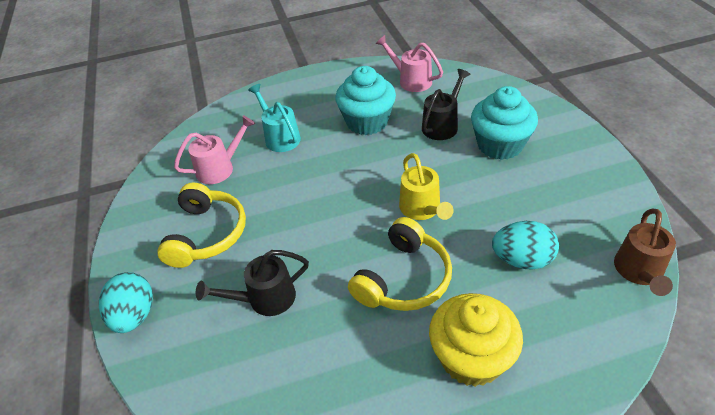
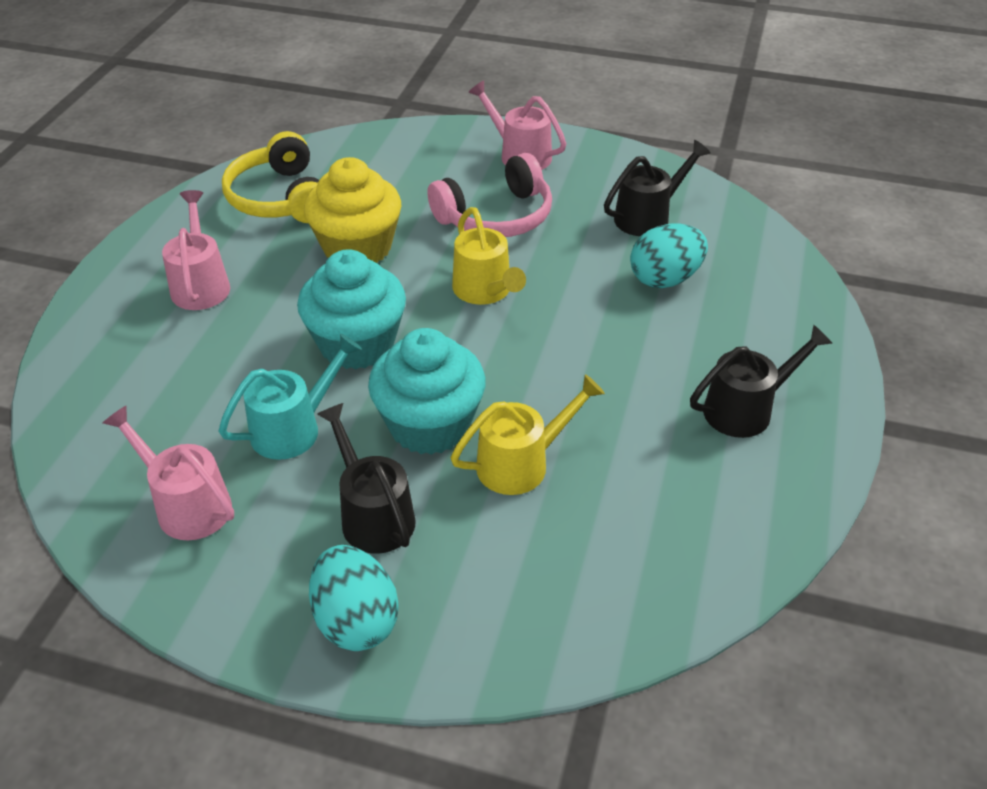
black watering can: 2 -> 3
brown watering can: 1 -> 0
pink headphones: 0 -> 1
pink watering can: 2 -> 3
yellow headphones: 2 -> 1
yellow watering can: 1 -> 2

